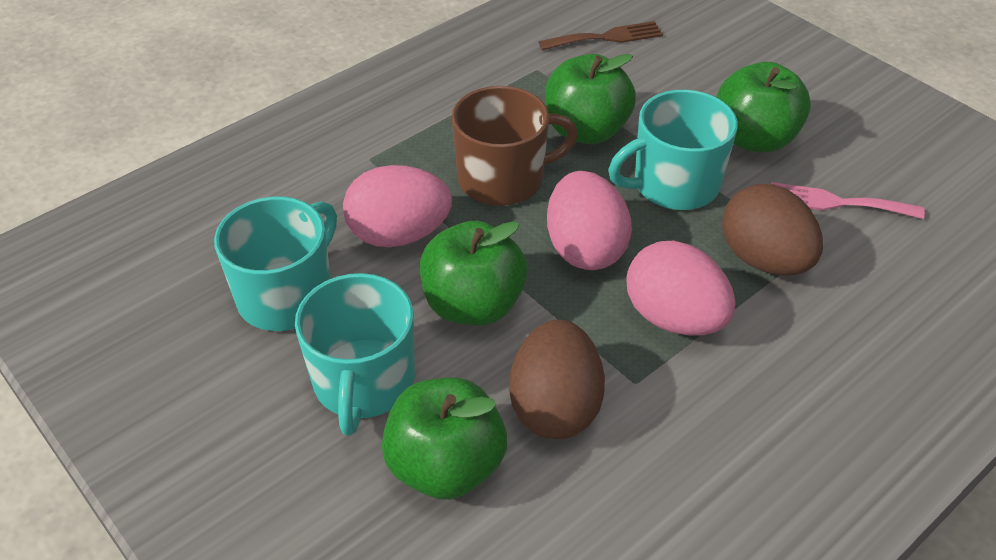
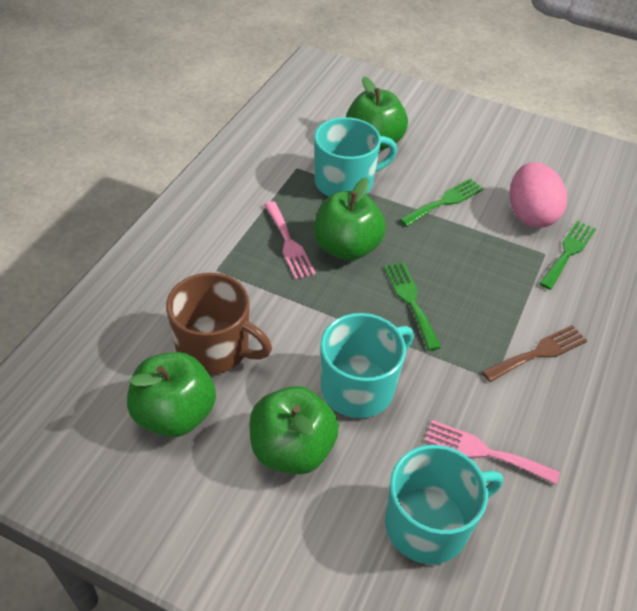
brown egg: 2 -> 0
green fork: 0 -> 3
pink egg: 3 -> 1
pink fork: 1 -> 2

